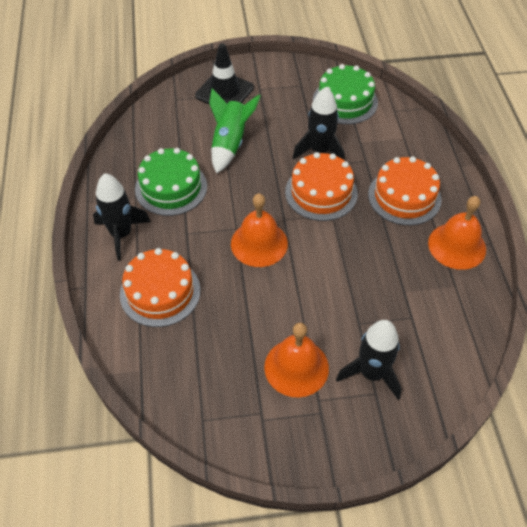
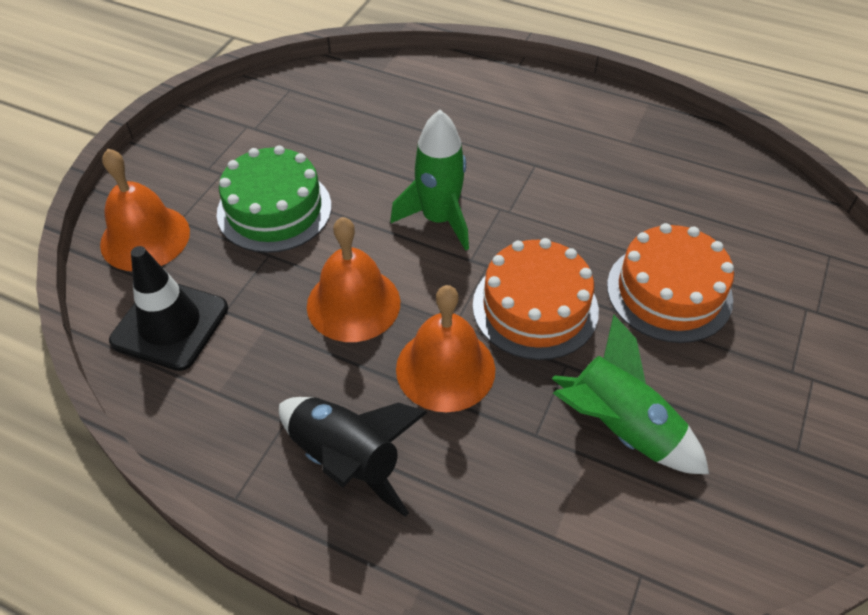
black rocket: 3 -> 1
green cake: 2 -> 1
green rocket: 1 -> 2
orange cake: 3 -> 2

